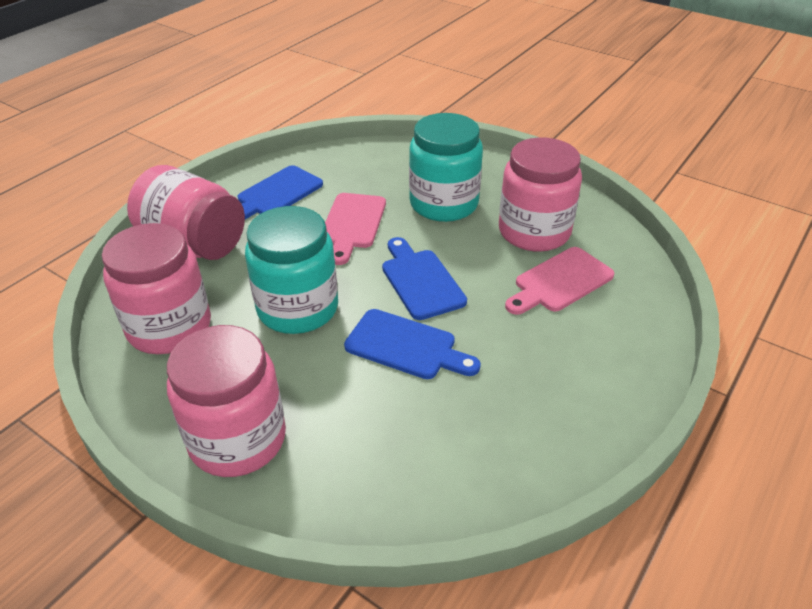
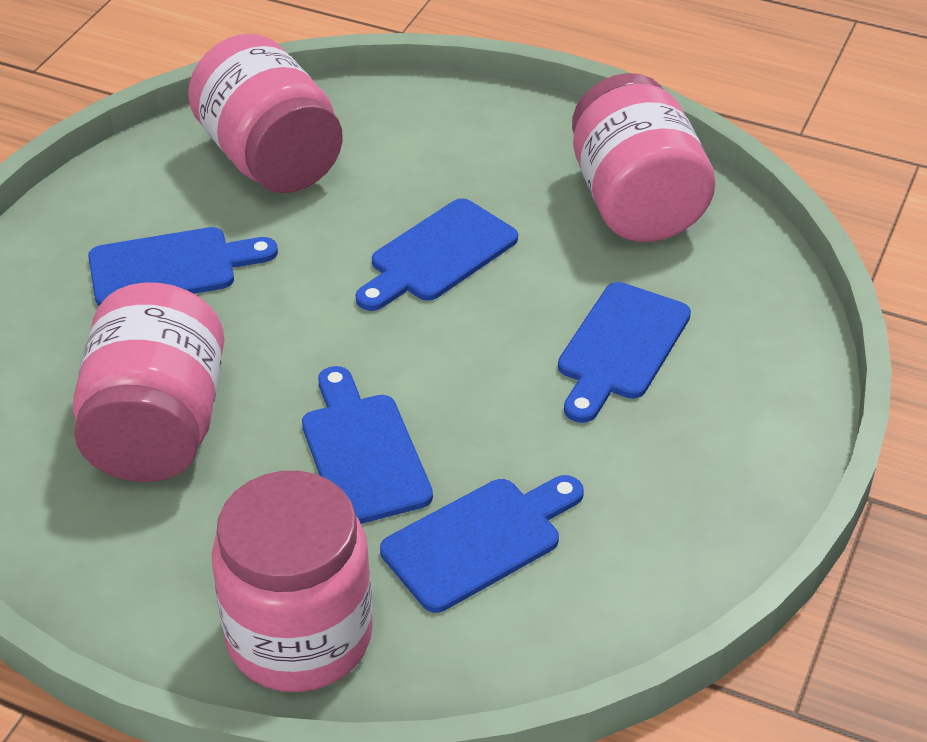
blue cutting board: 3 -> 5
pink cutting board: 2 -> 0
turquoise jar: 2 -> 0

